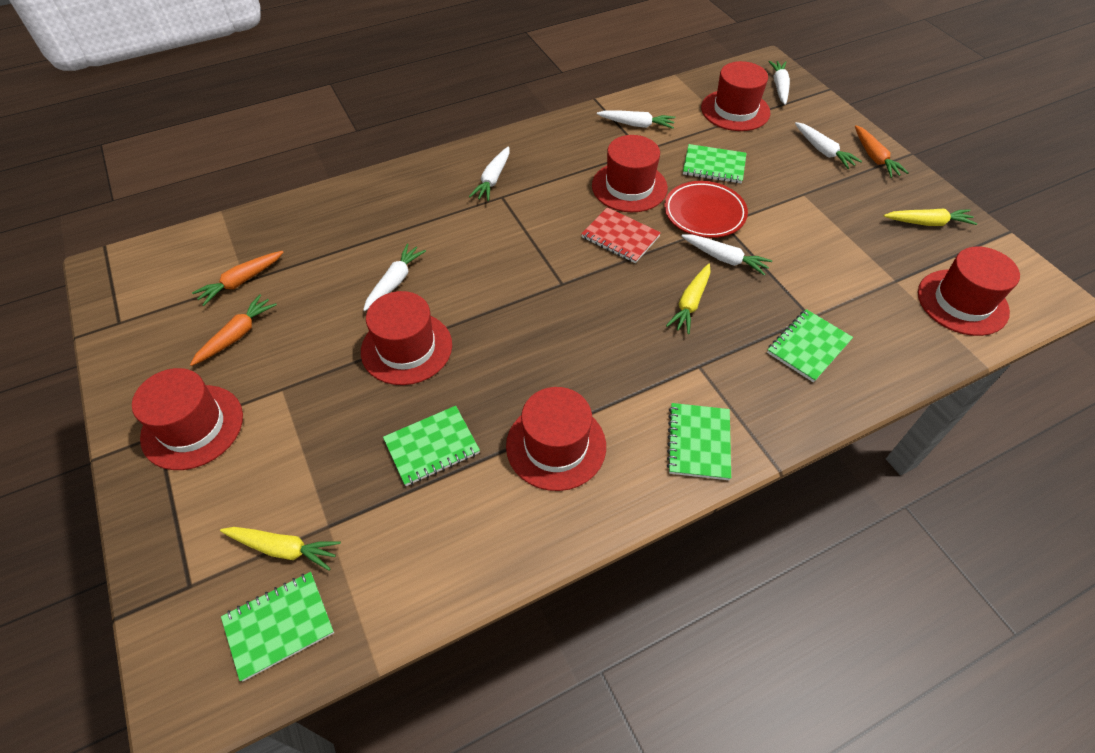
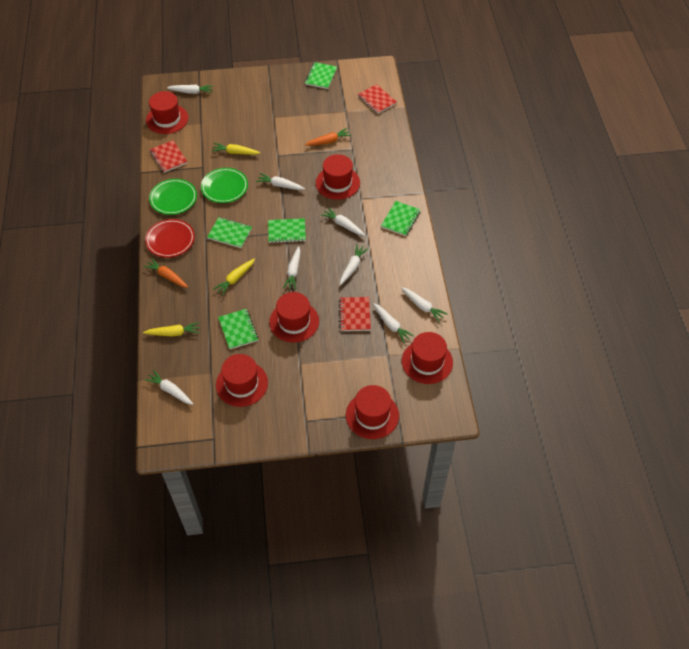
green plate: 0 -> 2
orange carrot: 3 -> 2
red notebook: 1 -> 3
white carrot: 6 -> 8

